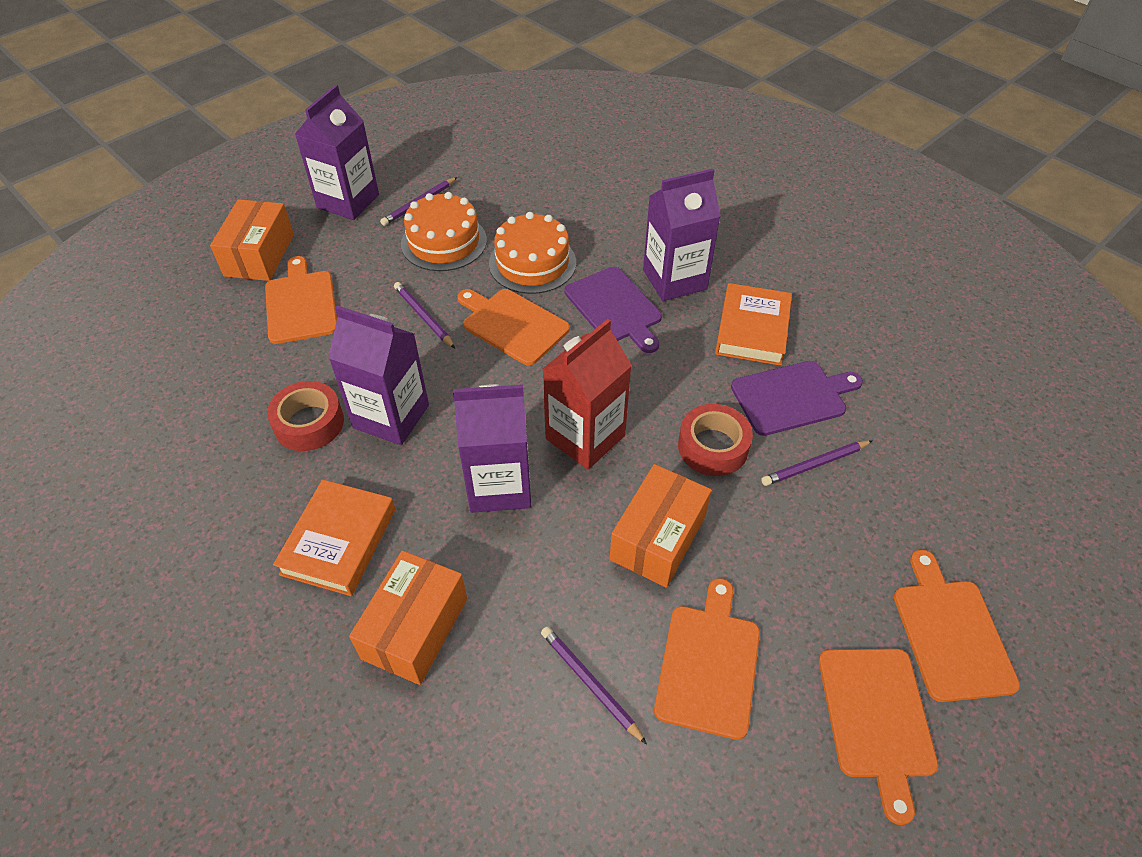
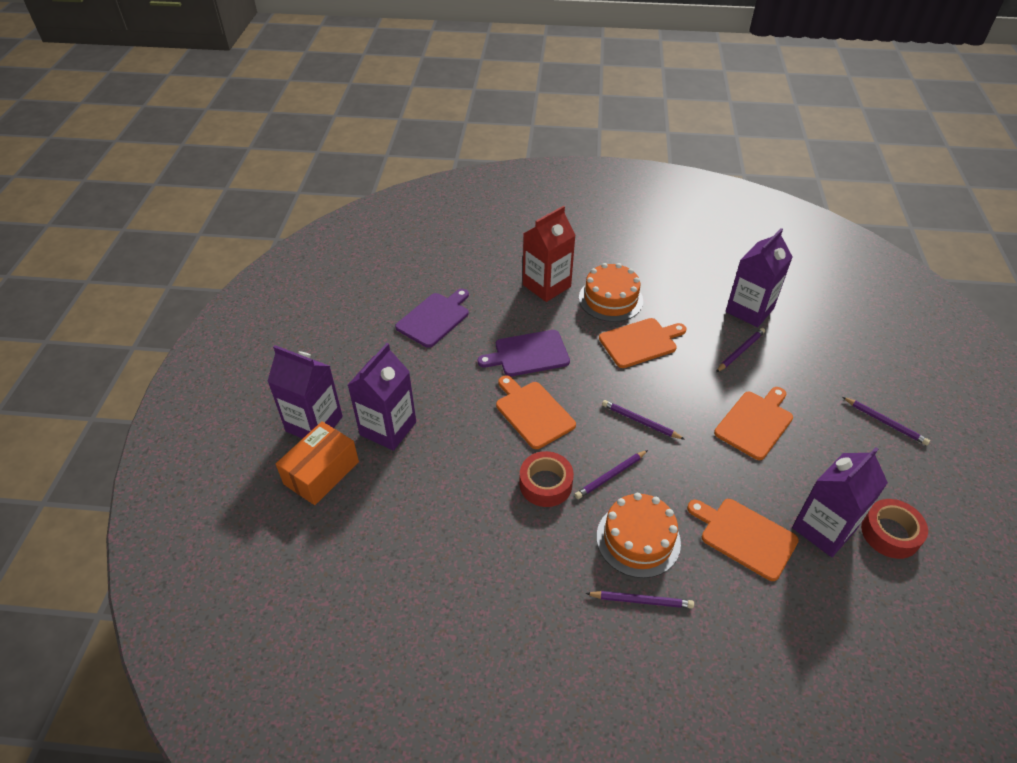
orange book: 2 -> 0
orange box: 3 -> 1
orange cutting board: 5 -> 4
purple pencil: 4 -> 5

